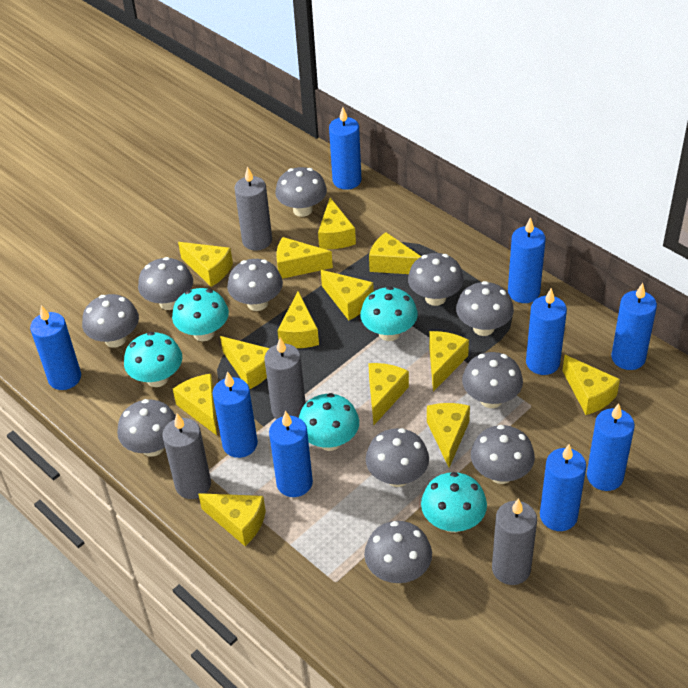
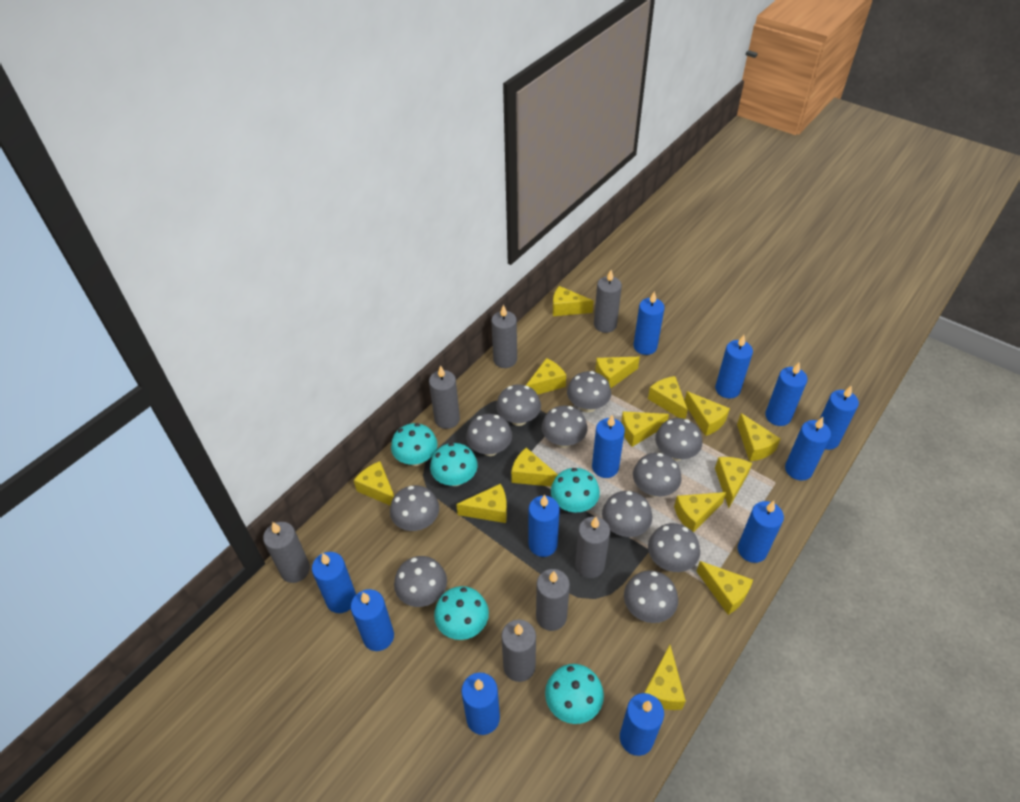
blue candle: 9 -> 12
grey candle: 4 -> 7
yellow cheese: 13 -> 14

